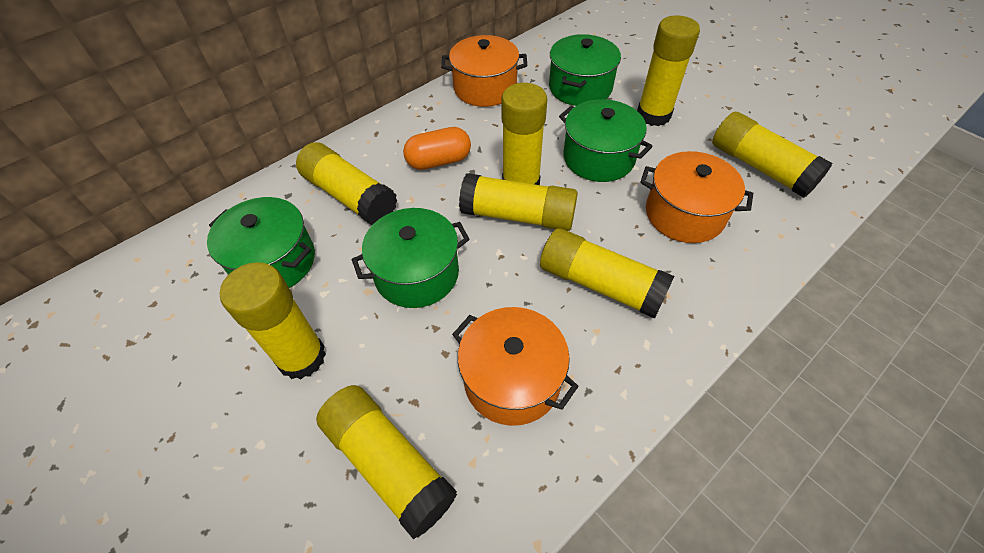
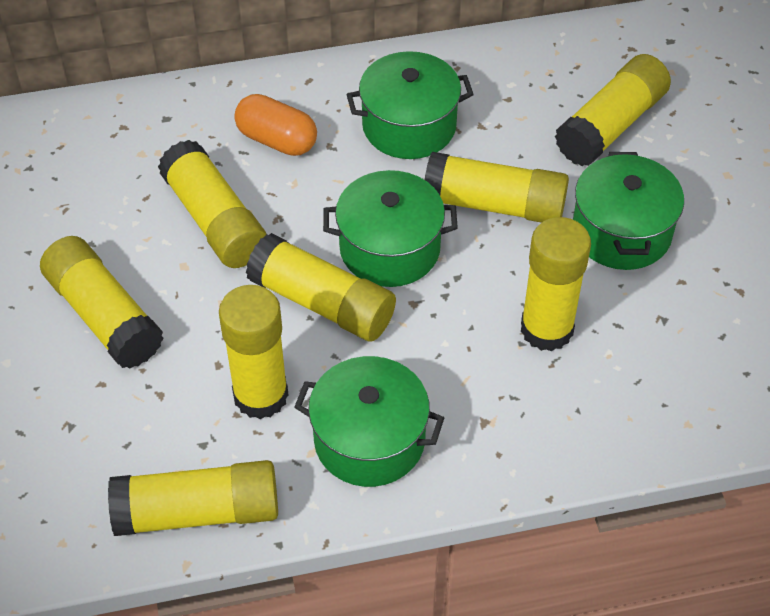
orange pot: 3 -> 0

